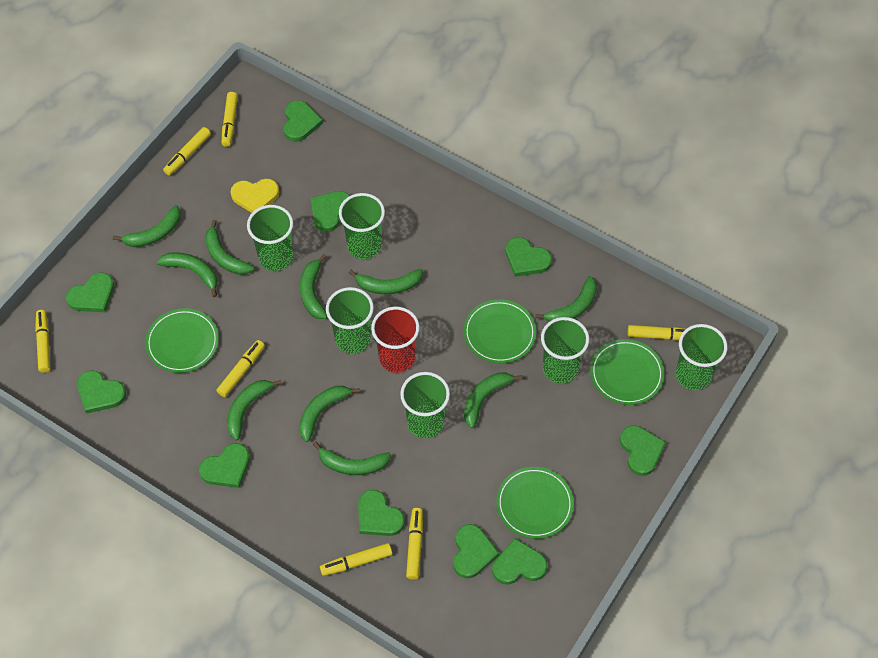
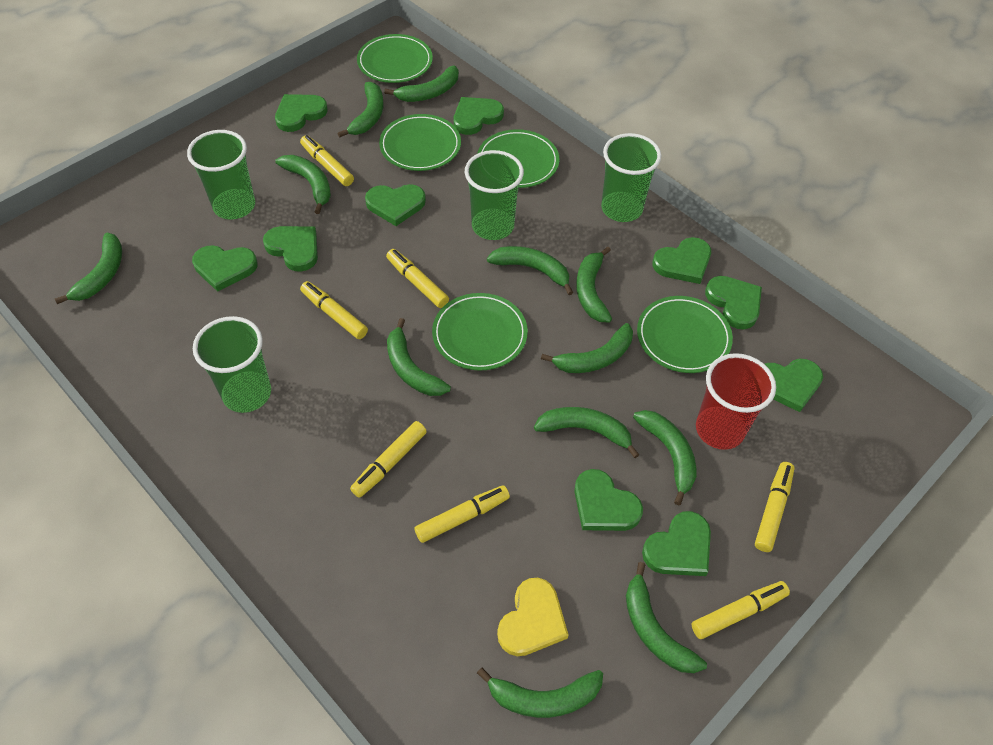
green banana: 10 -> 12
green cup: 6 -> 4
green plate: 4 -> 5

